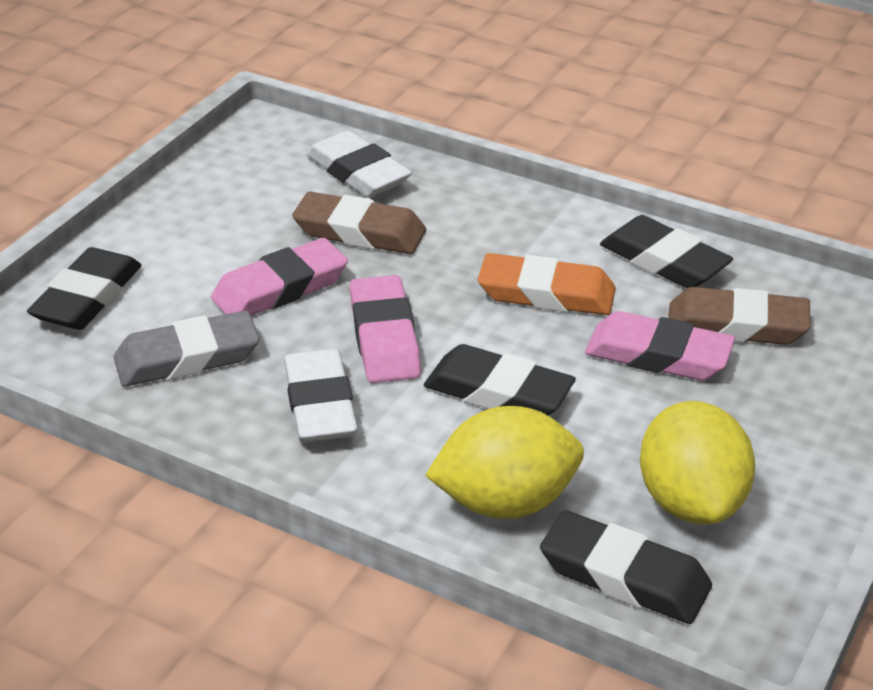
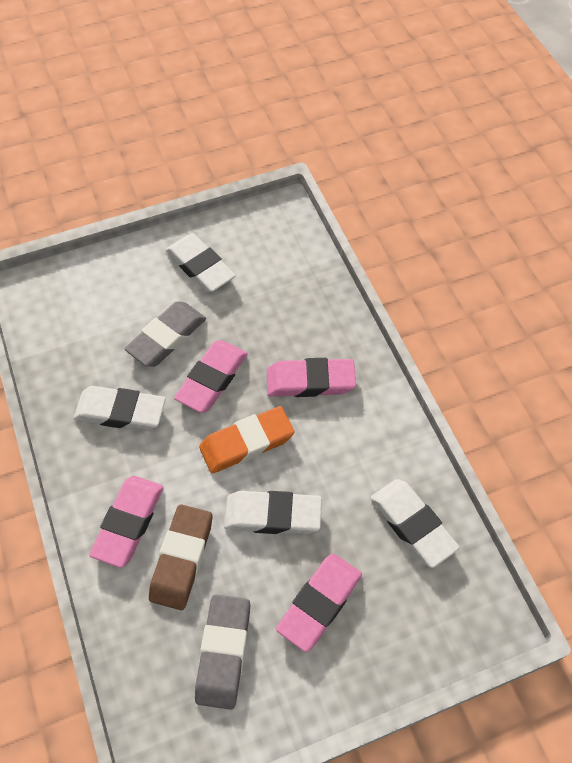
black eraser: 4 -> 0
brown eraser: 2 -> 1
grey eraser: 1 -> 2
pink eraser: 3 -> 4
white eraser: 2 -> 4
yellow lemon: 2 -> 0

